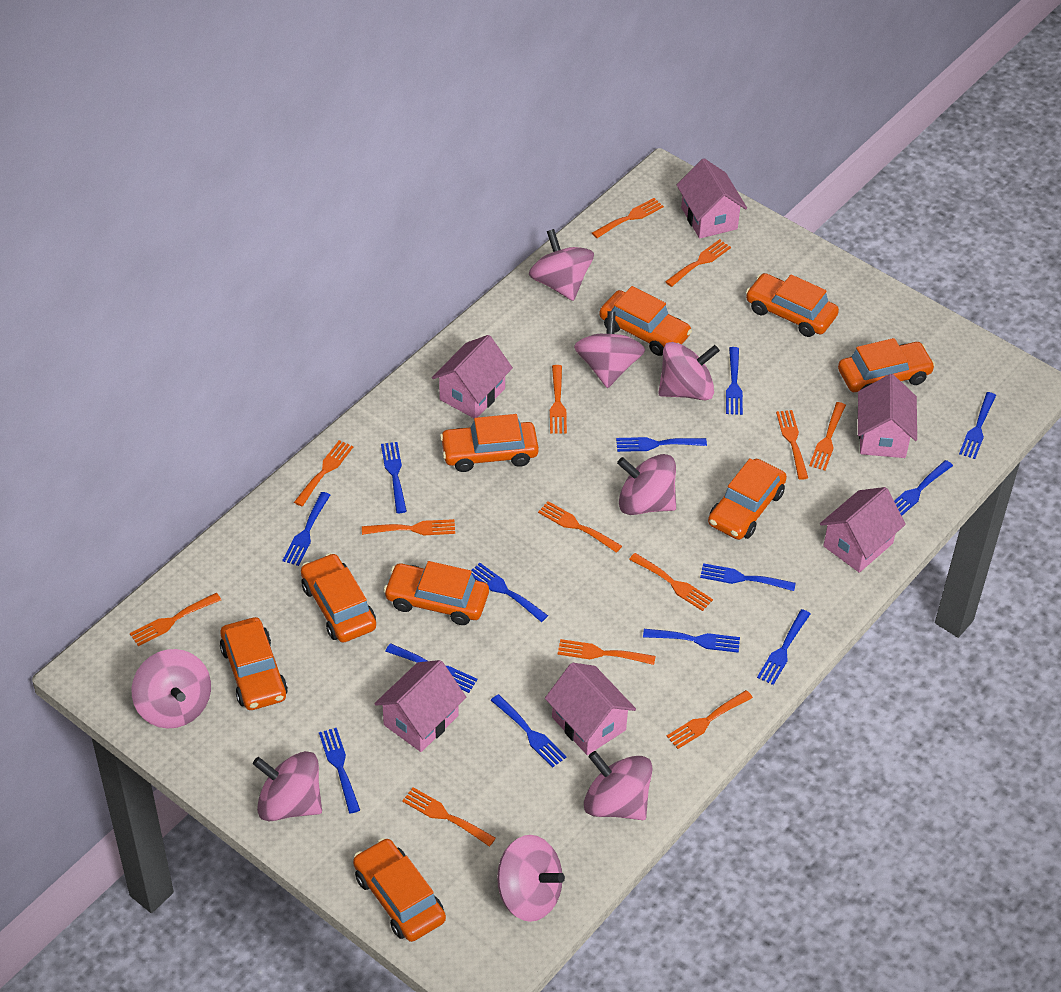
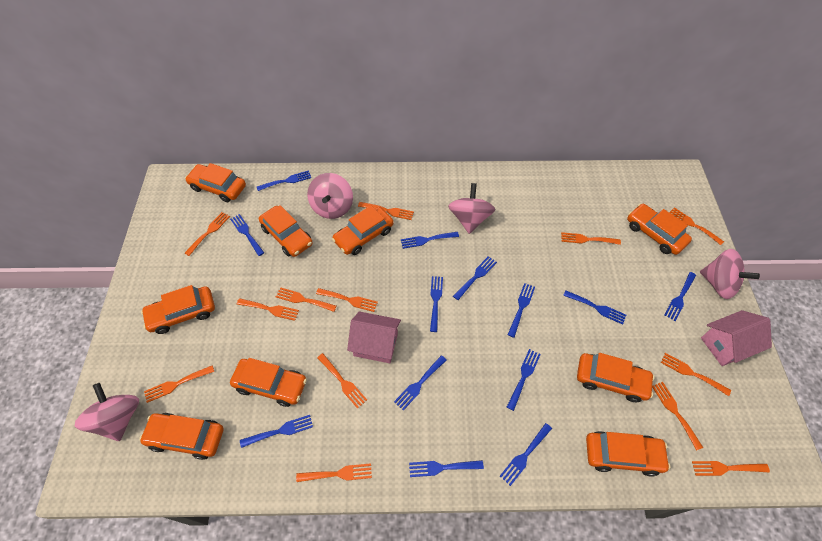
pink house: 6 -> 2
pink spinning top: 8 -> 4

